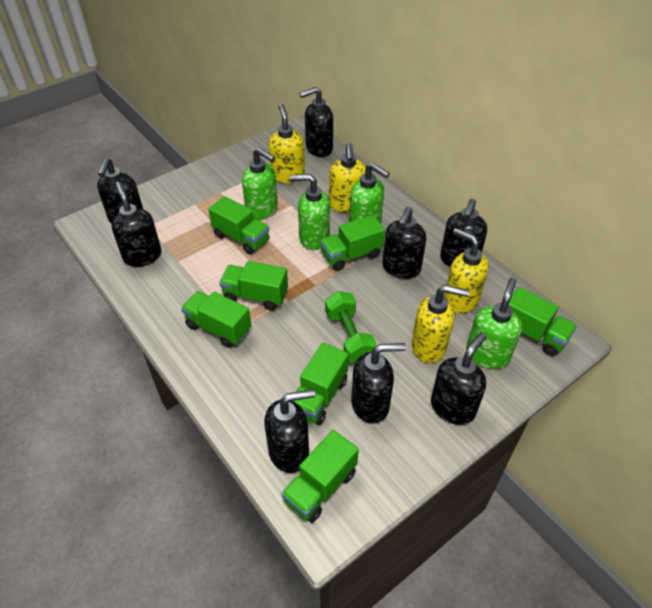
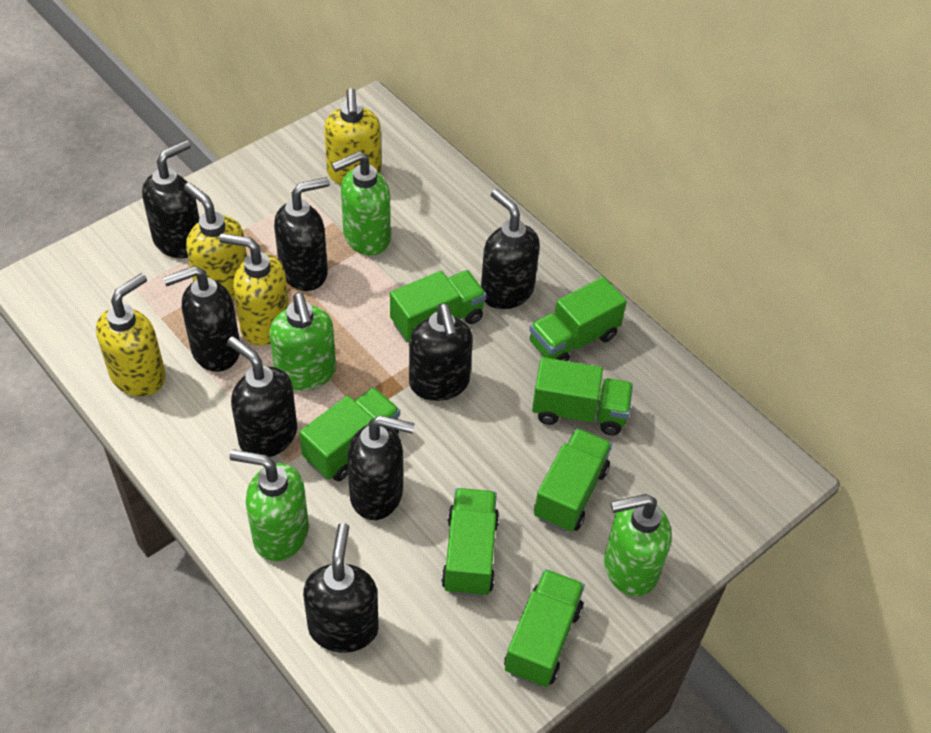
green dumbbell: 1 -> 0

